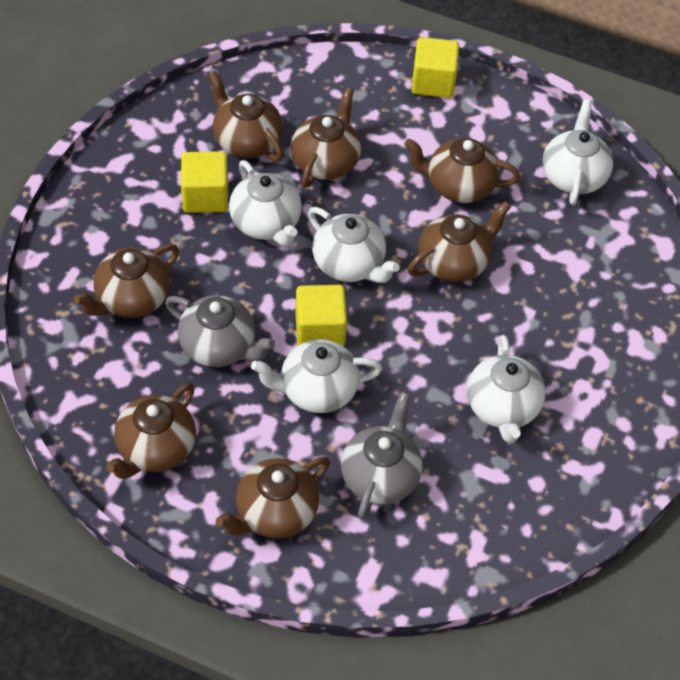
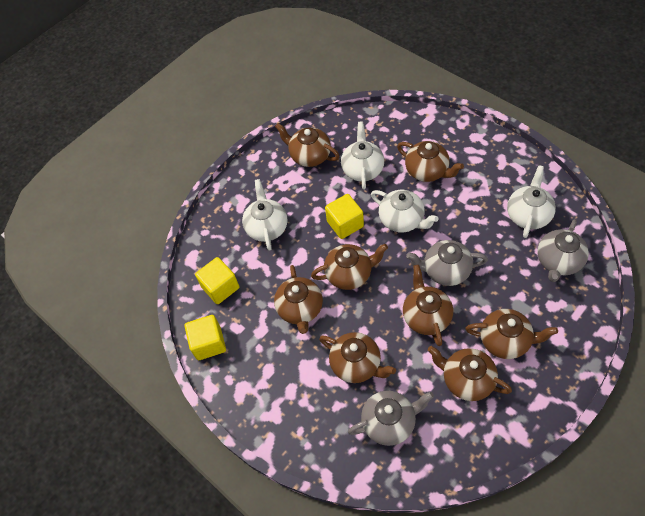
brown teapot: 7 -> 8
grey teapot: 2 -> 3
white teapot: 5 -> 4

